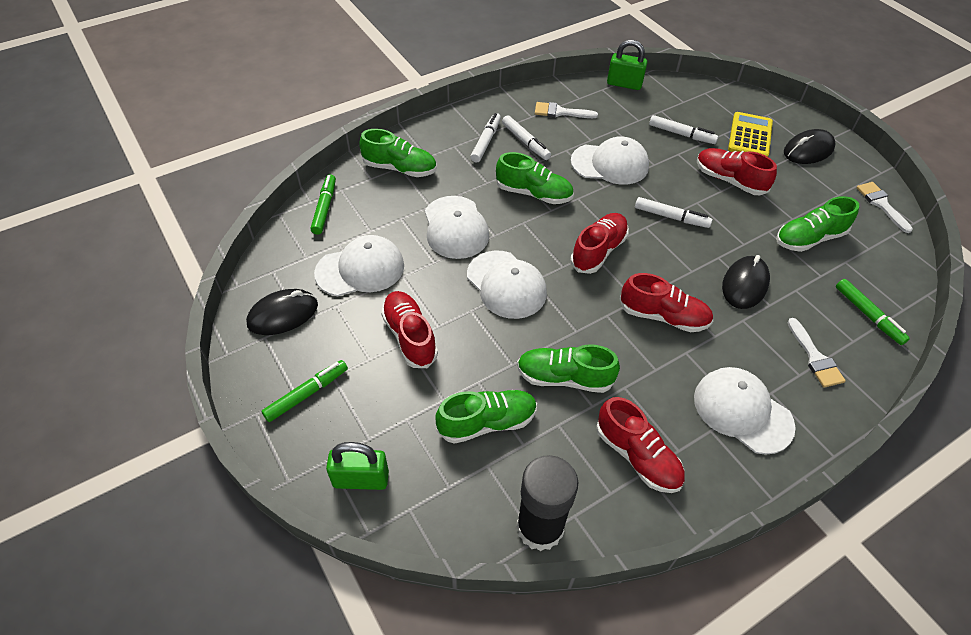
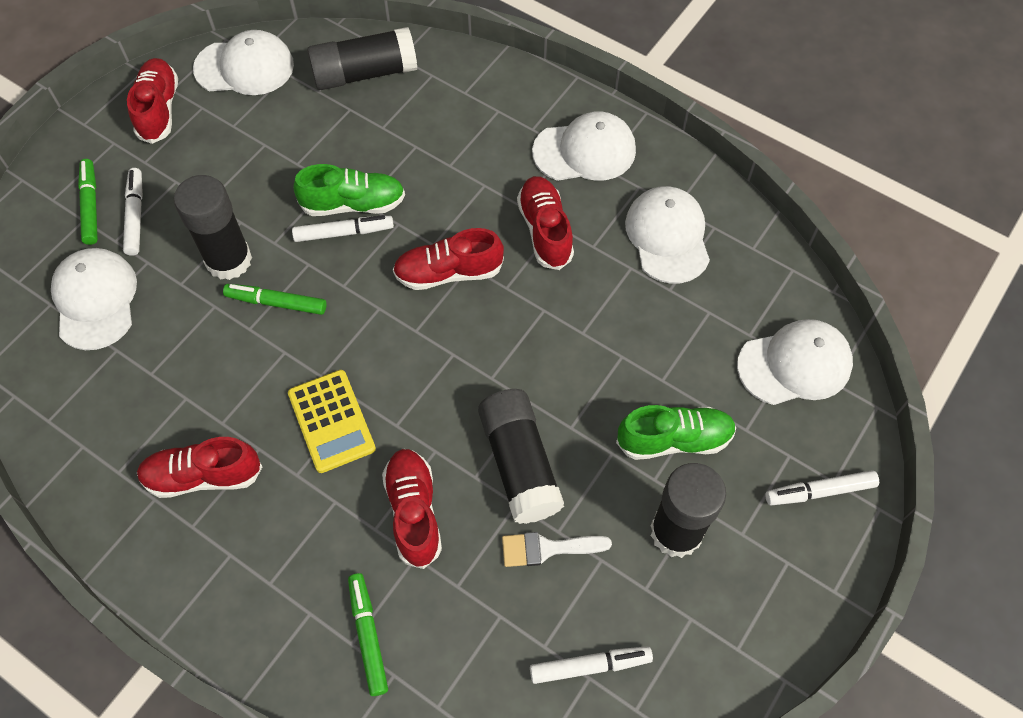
black glue stick: 1 -> 4
black mouse: 3 -> 0
green padlock: 2 -> 0
green shoe: 5 -> 2
white brush: 3 -> 1

